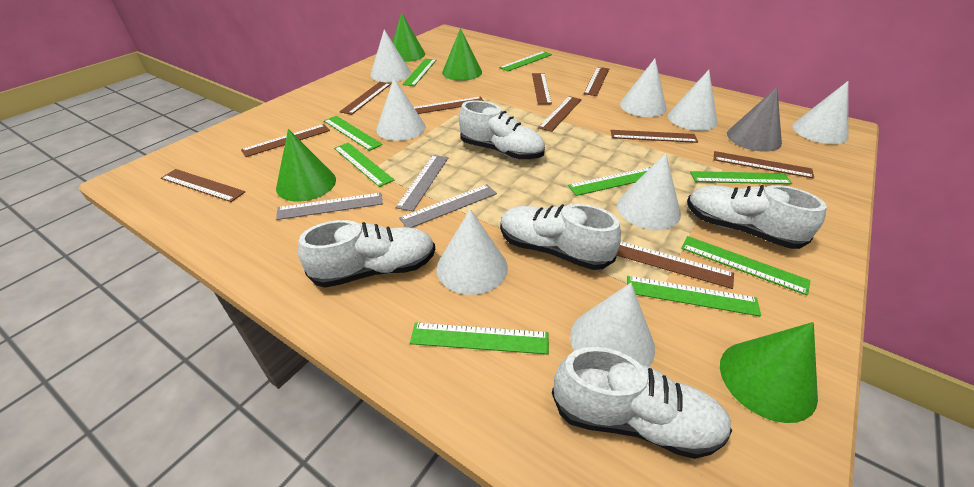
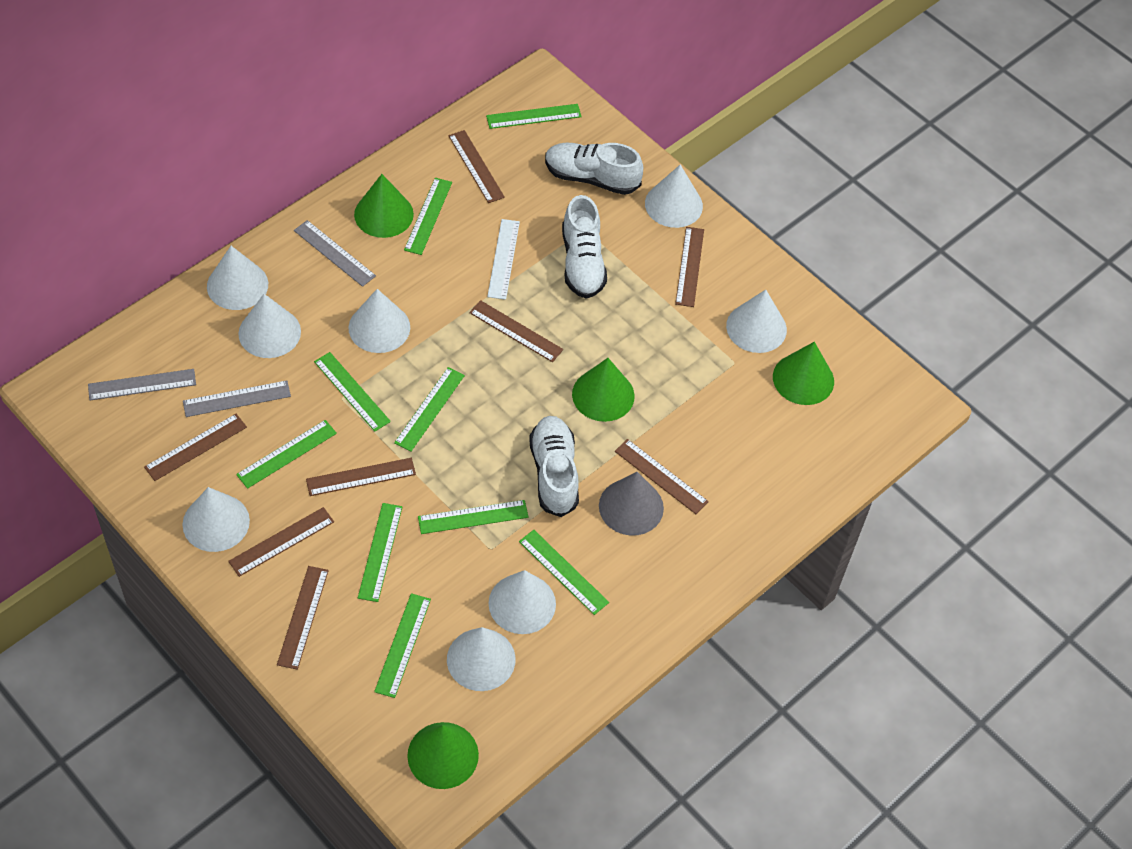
brown ruler: 10 -> 8
white ruler: 0 -> 1
white shoe: 5 -> 3

